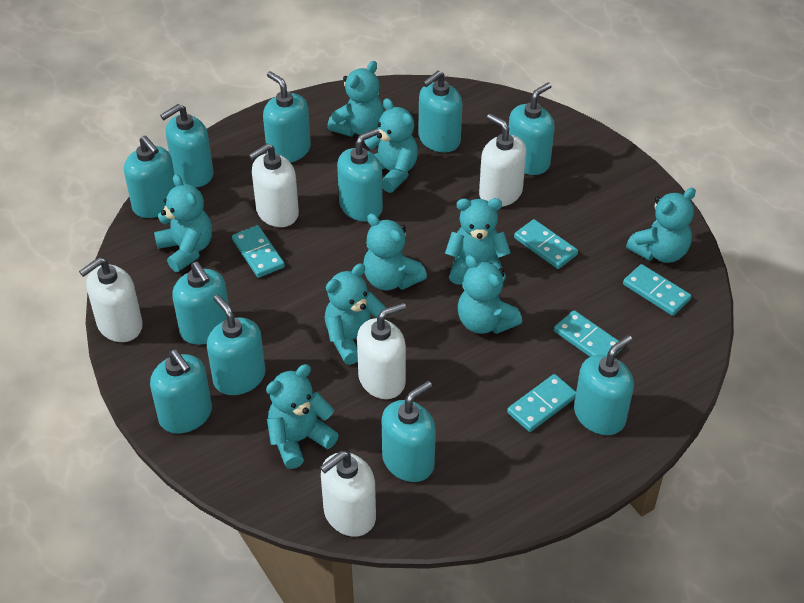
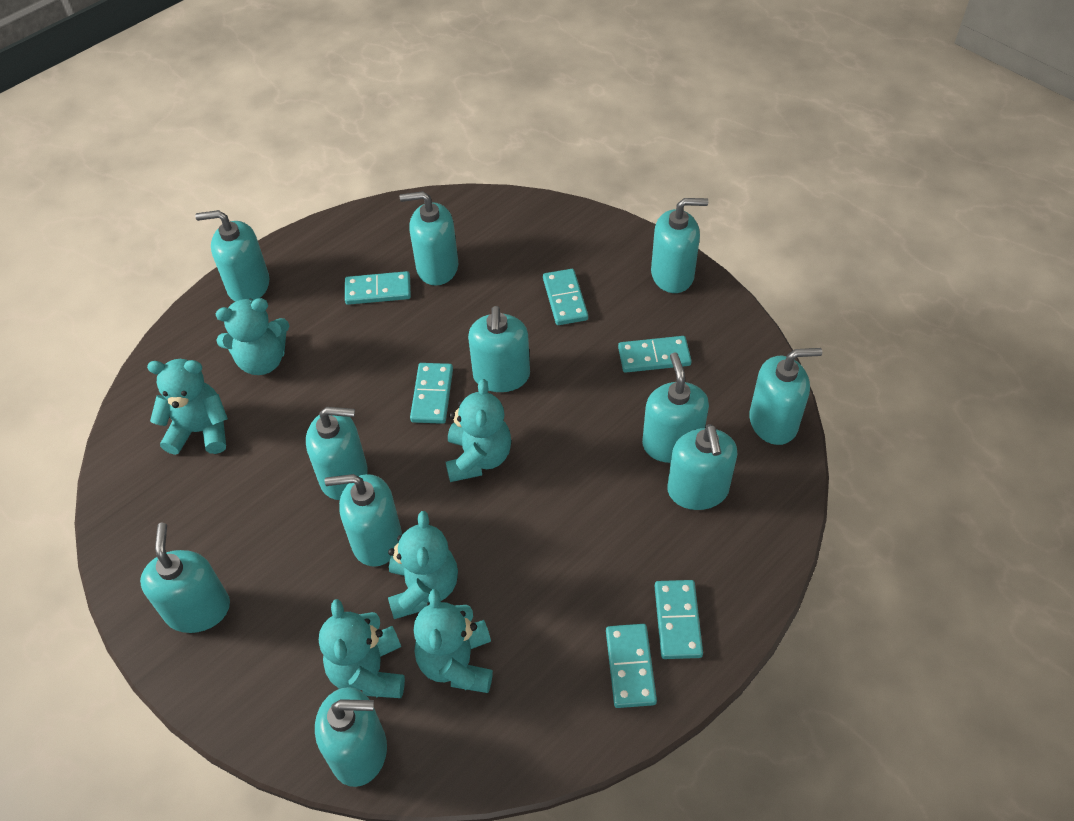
turquoise domino: 5 -> 6
turquoise teddy bear: 9 -> 6
white soap dispenser: 5 -> 0

